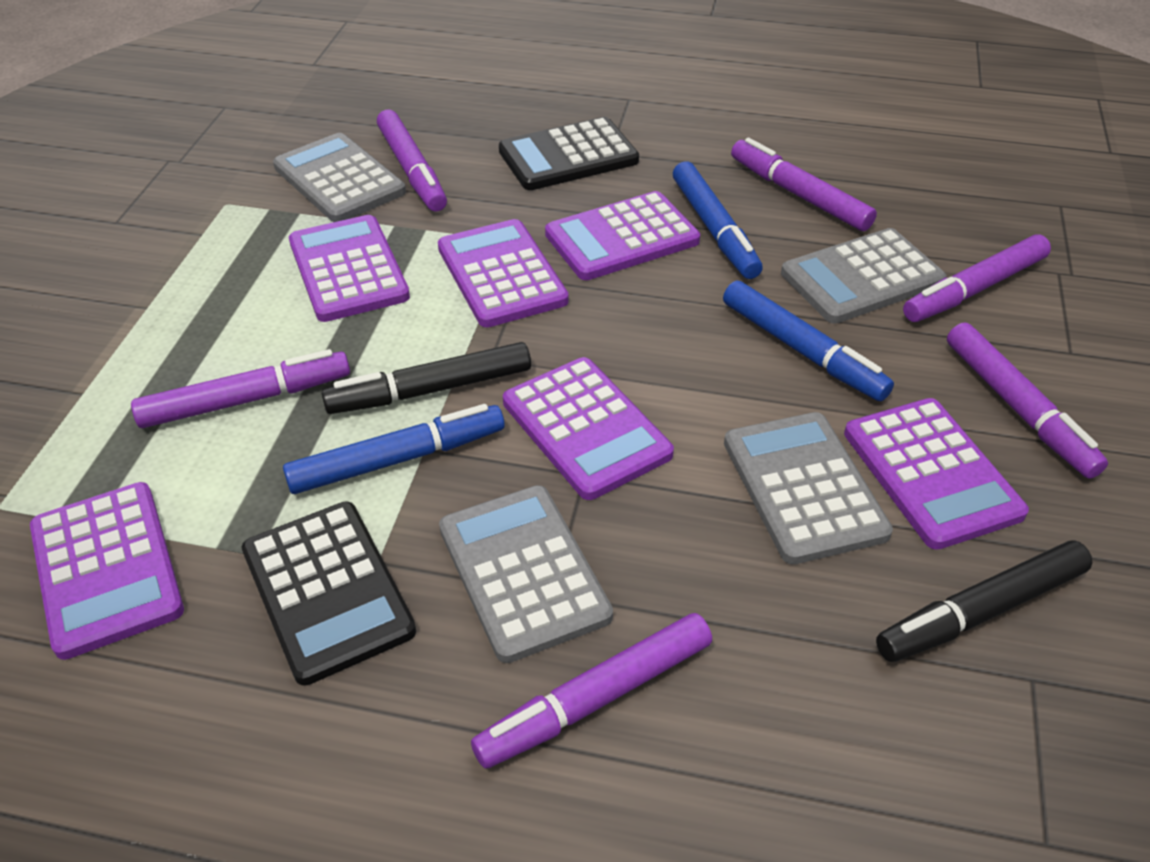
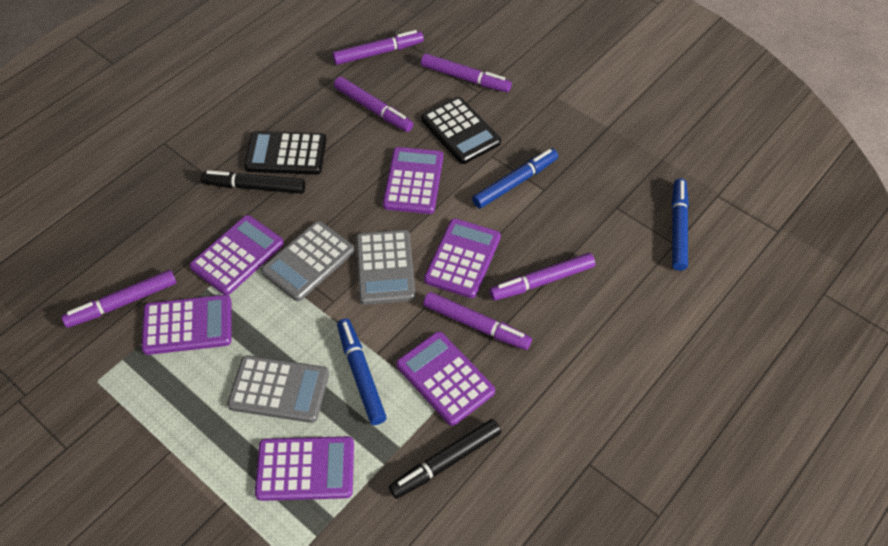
grey calculator: 4 -> 3

